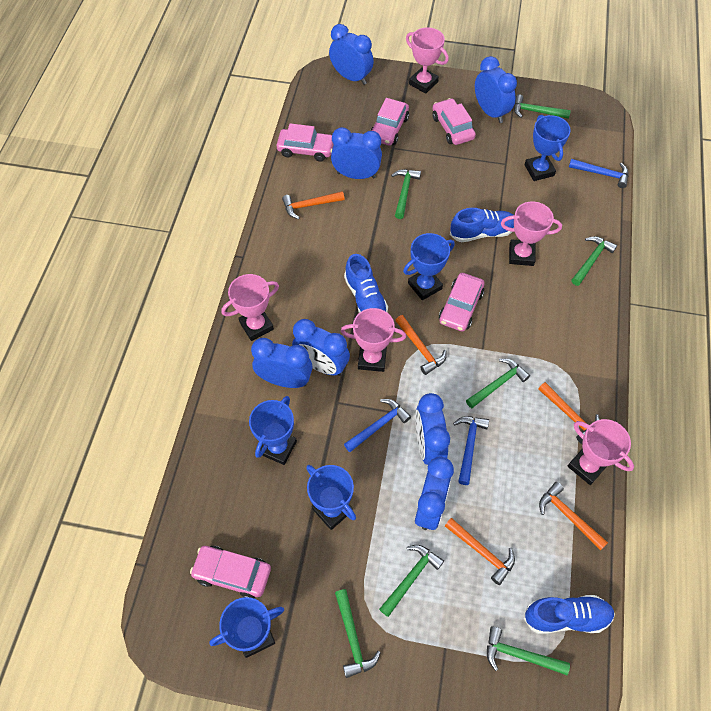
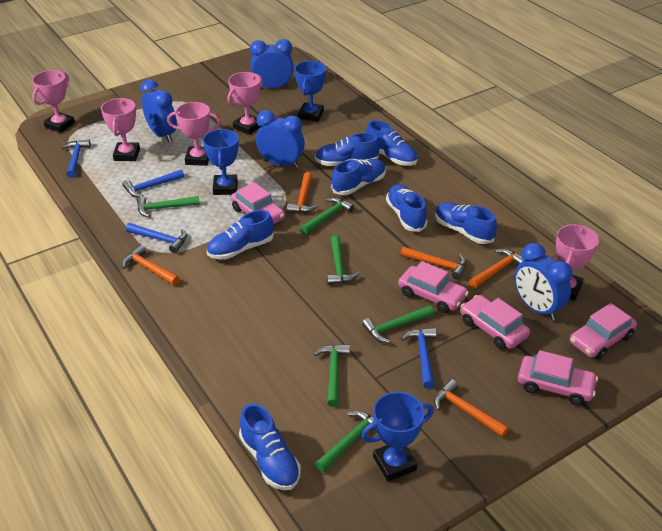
blue clock: 7 -> 4
blue hammer: 3 -> 4
blue shoe: 3 -> 7
blue trophy: 5 -> 3
green hammer: 7 -> 6

